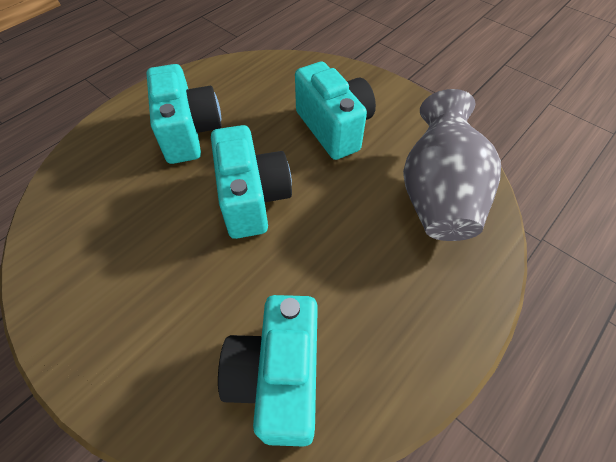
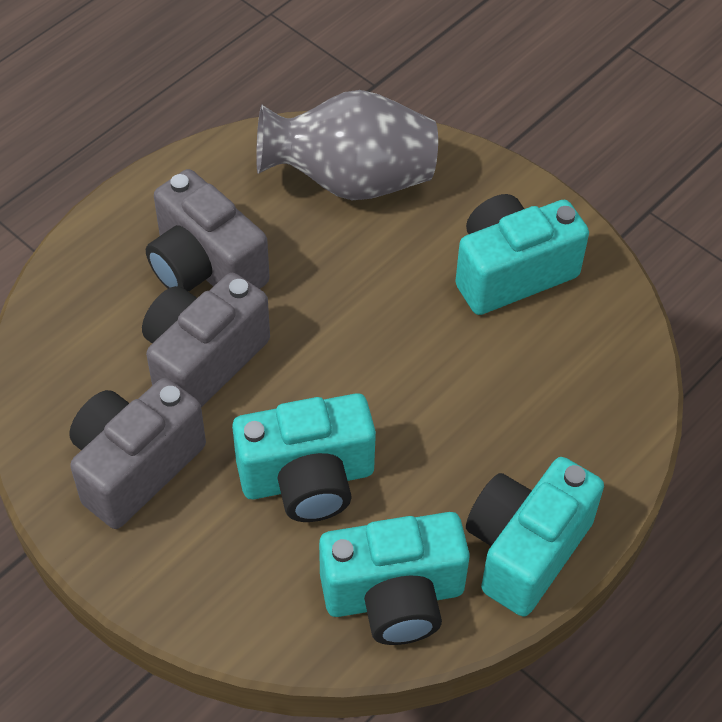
grey camera: 0 -> 3

